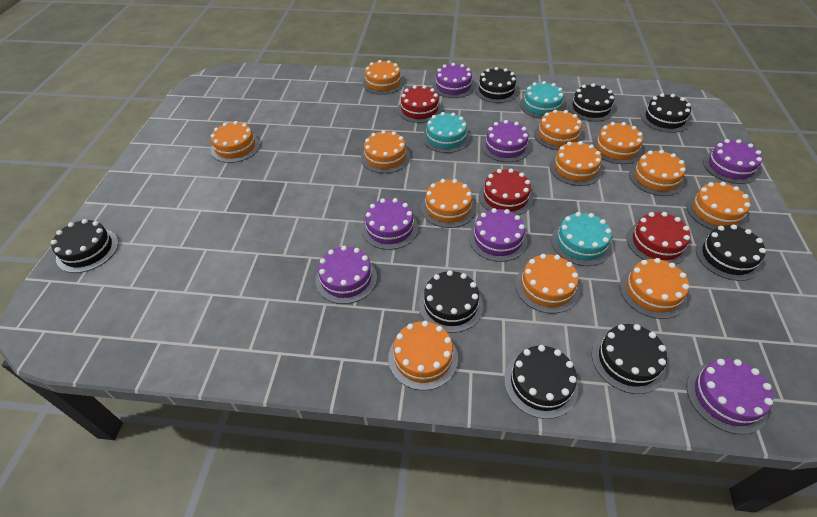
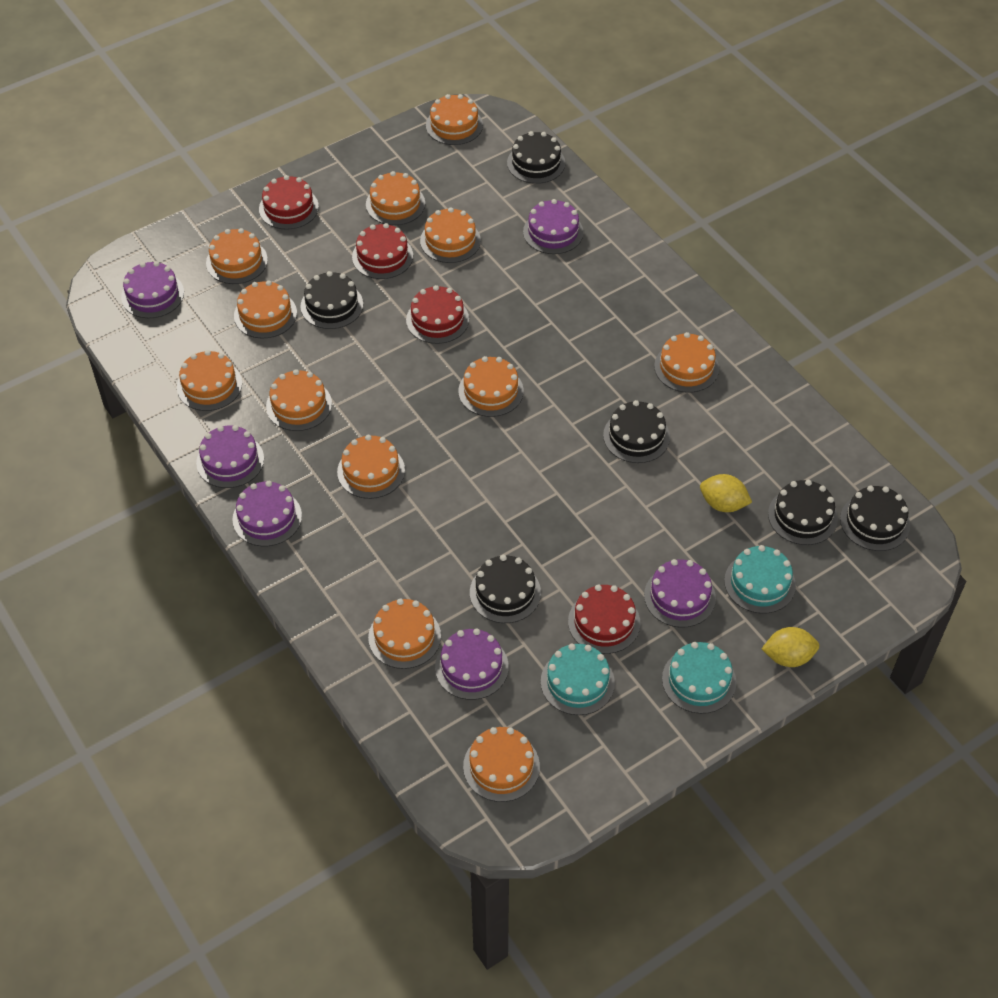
black cake: 8 -> 6
purple cake: 7 -> 6
red cake: 3 -> 4
yellow lemon: 0 -> 2

